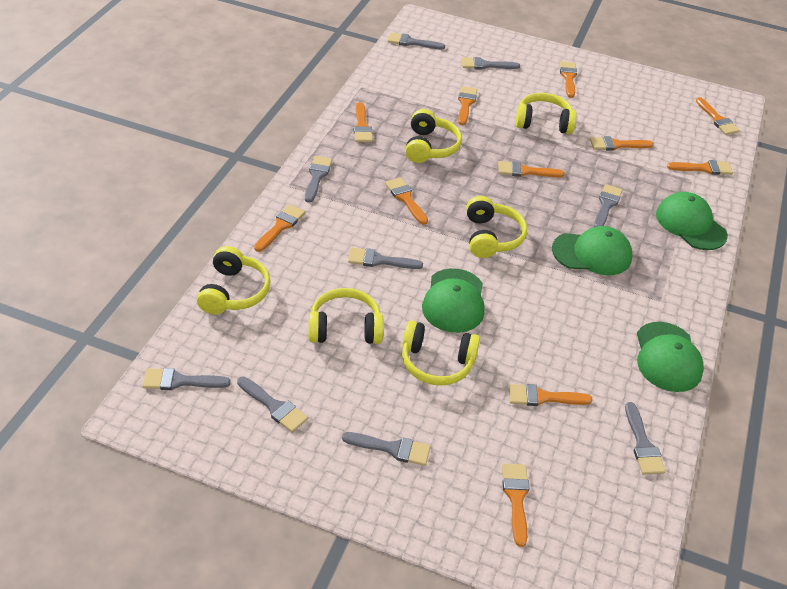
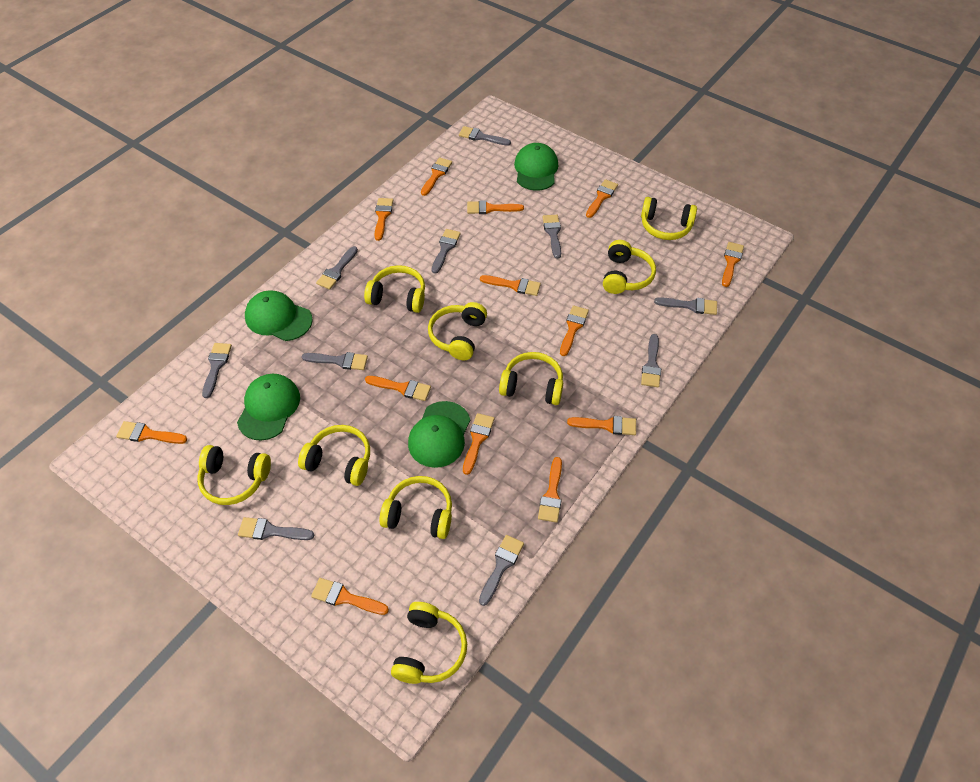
grey brush: 9 -> 10
orange brush: 11 -> 13
yellow headphones: 6 -> 9

